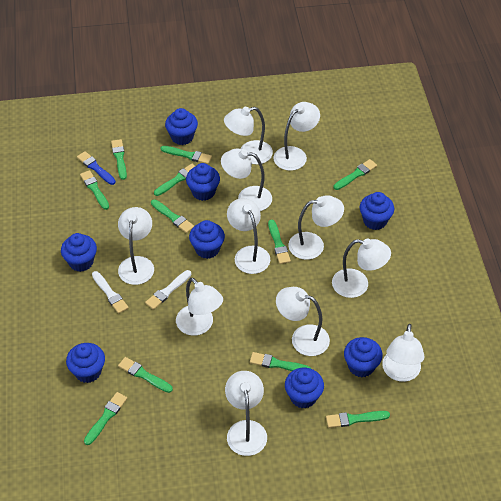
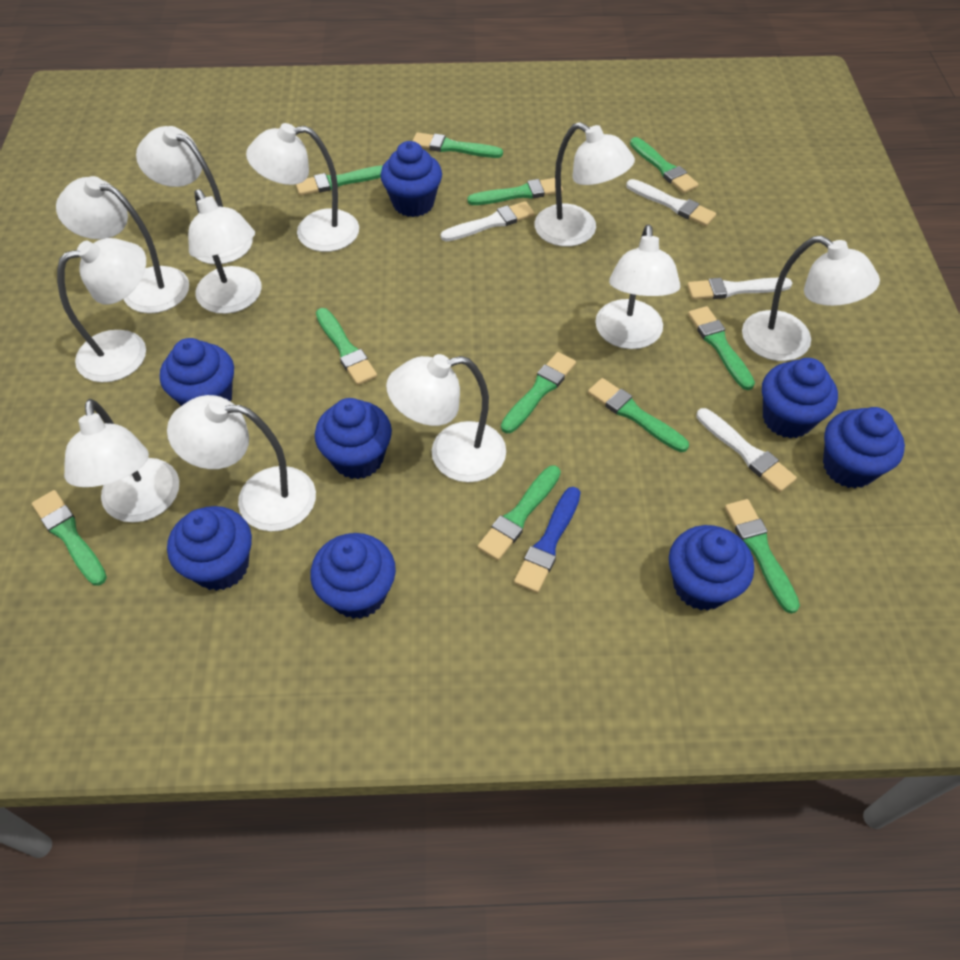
white brush: 2 -> 4

